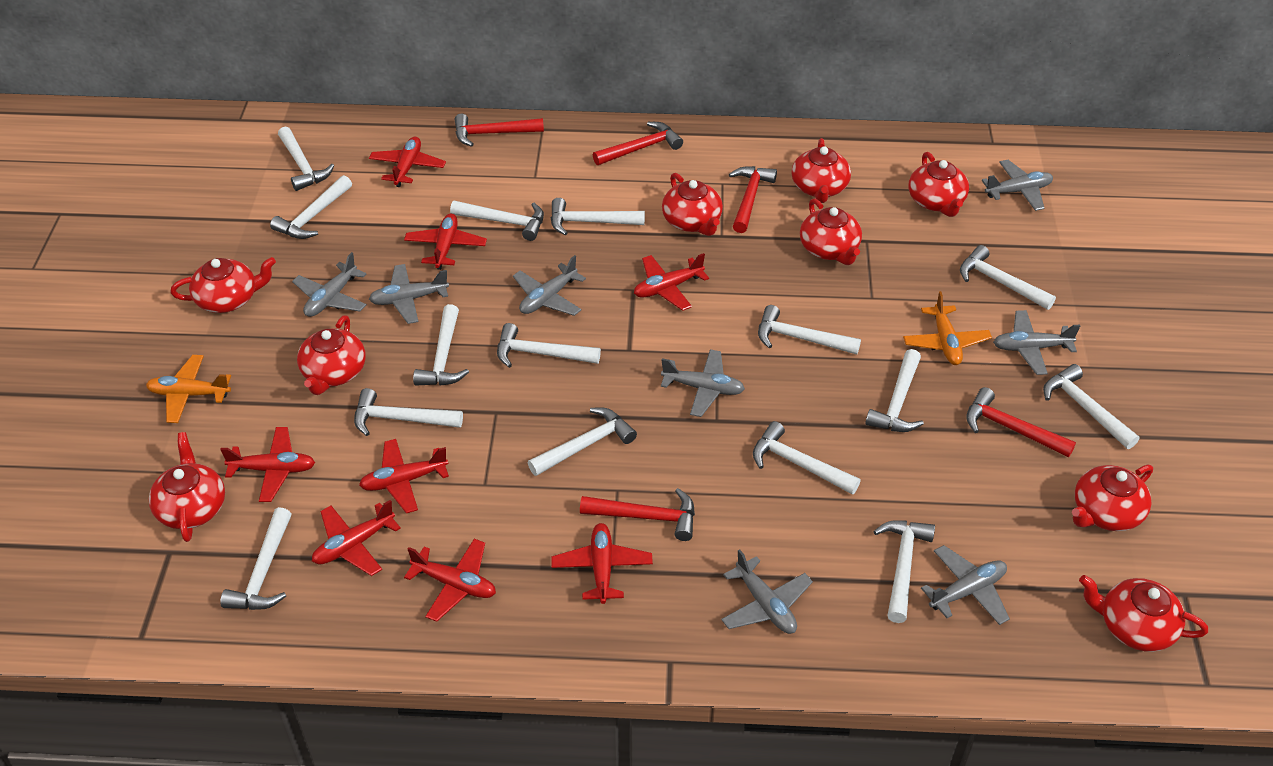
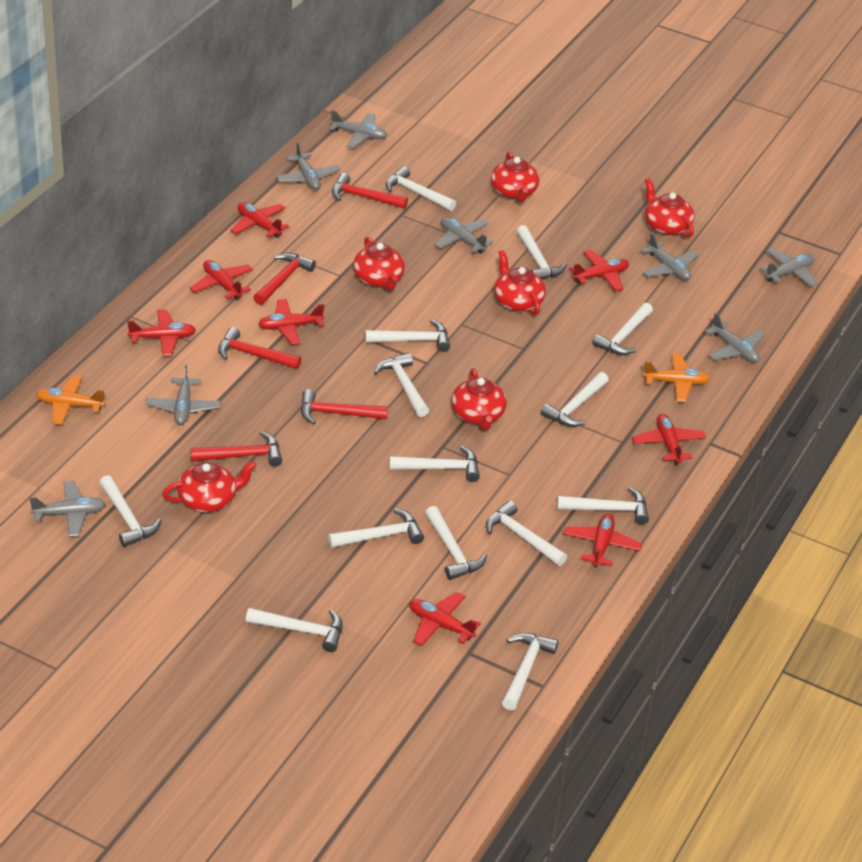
red teapot: 9 -> 6
white hammer: 15 -> 14

